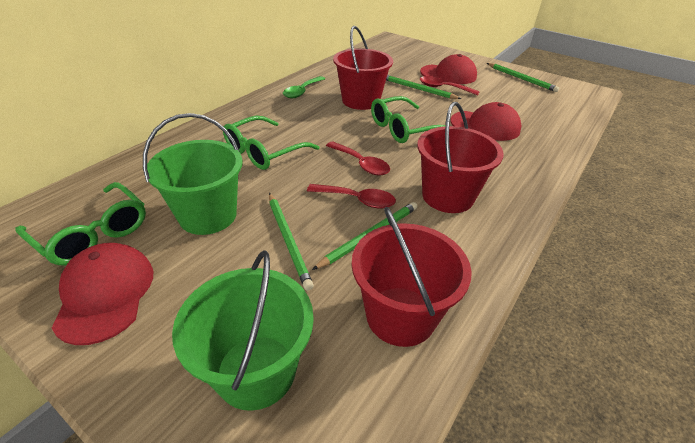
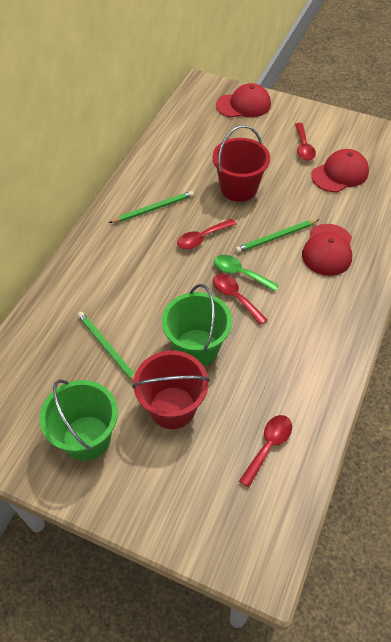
green glasses: 3 -> 0
green pencil: 4 -> 3
red bucket: 3 -> 2
red spoon: 3 -> 4

